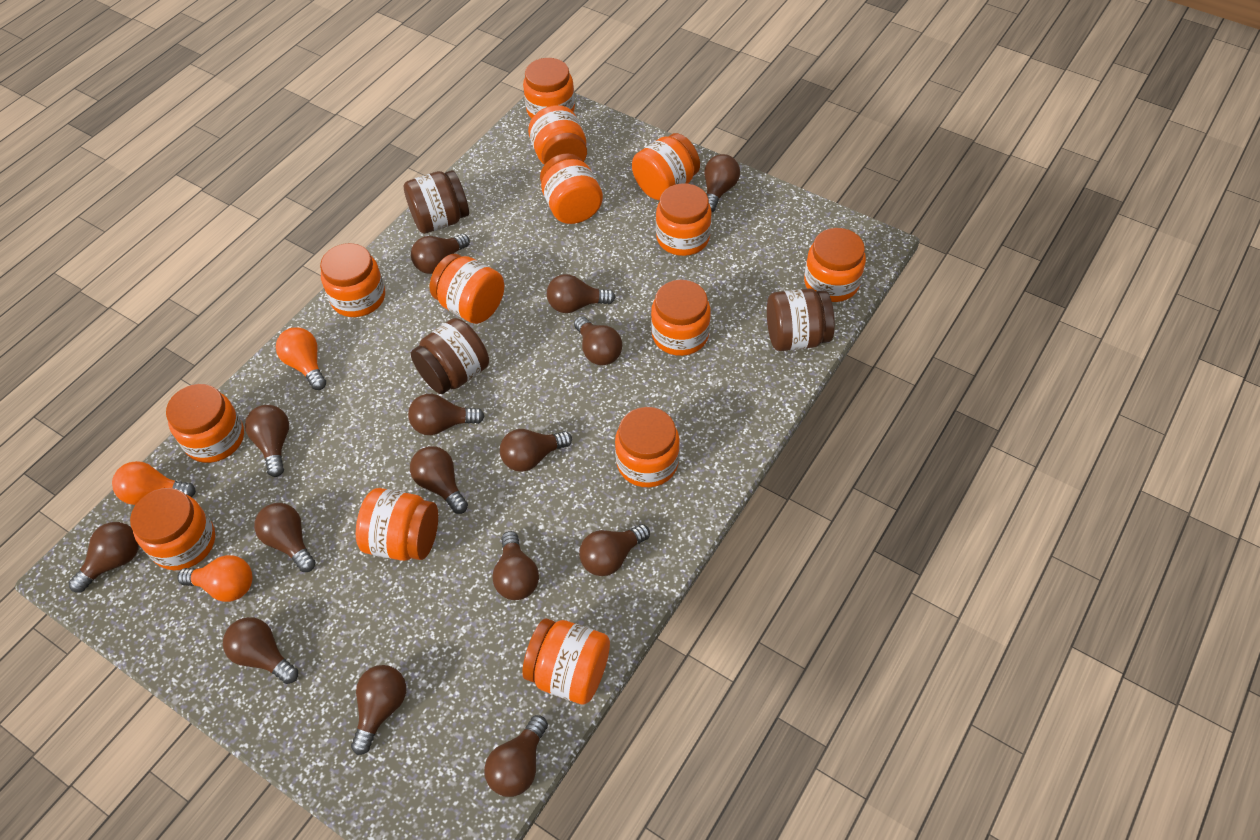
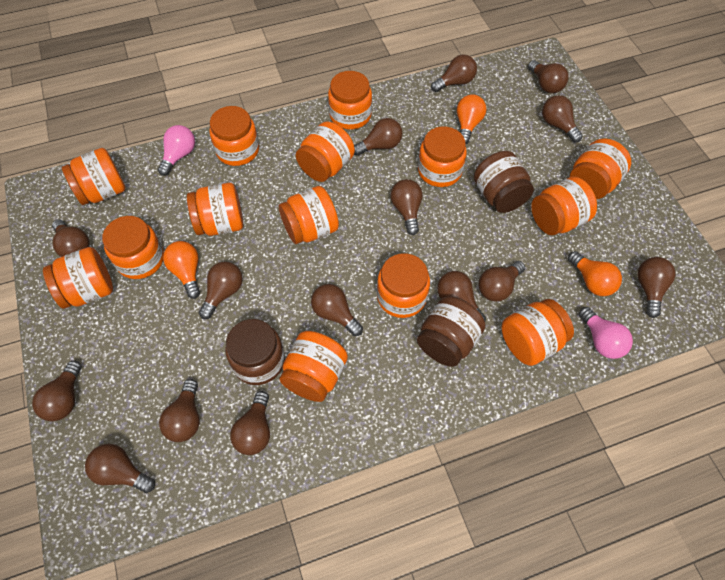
pink light bulb: 0 -> 2

